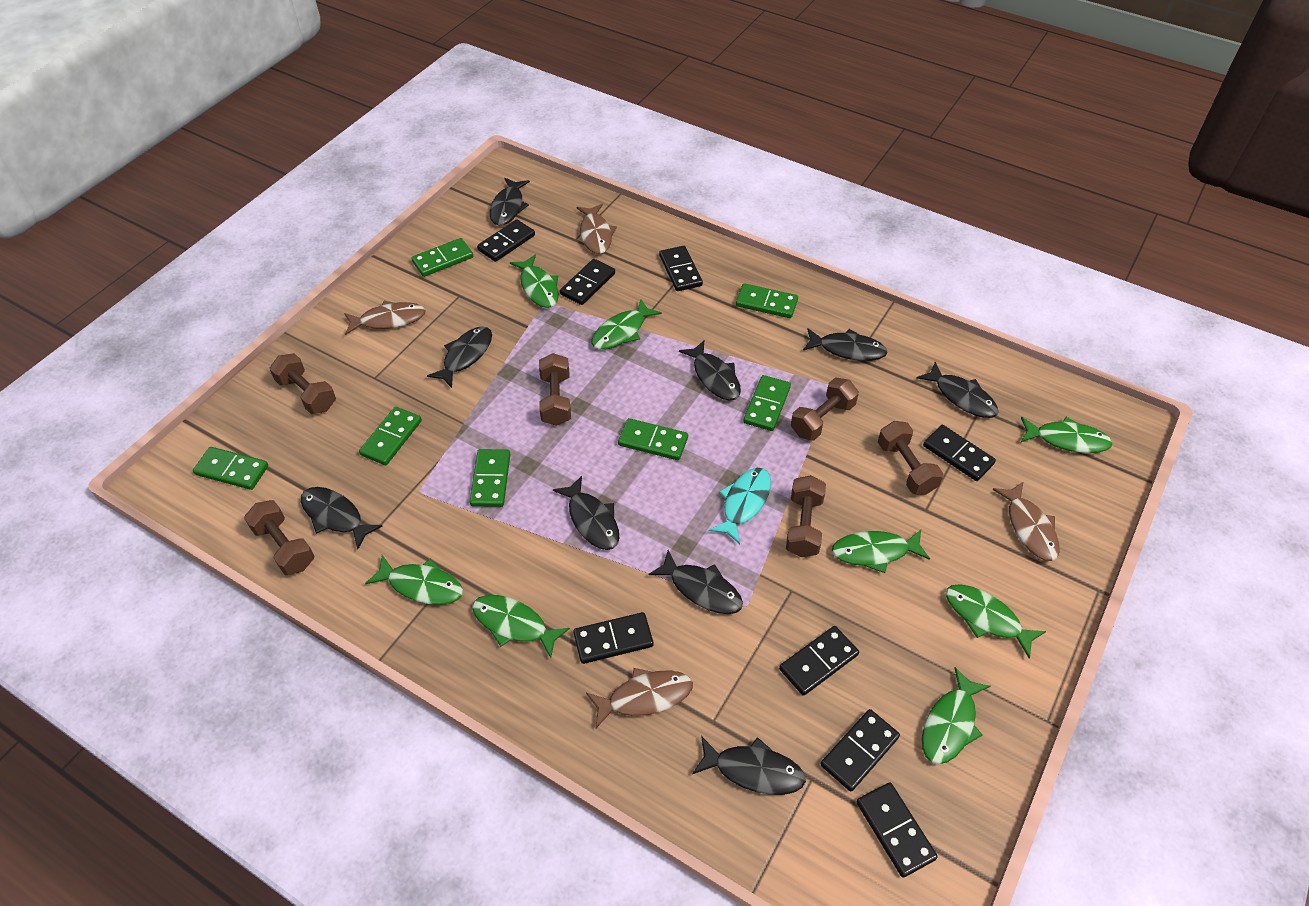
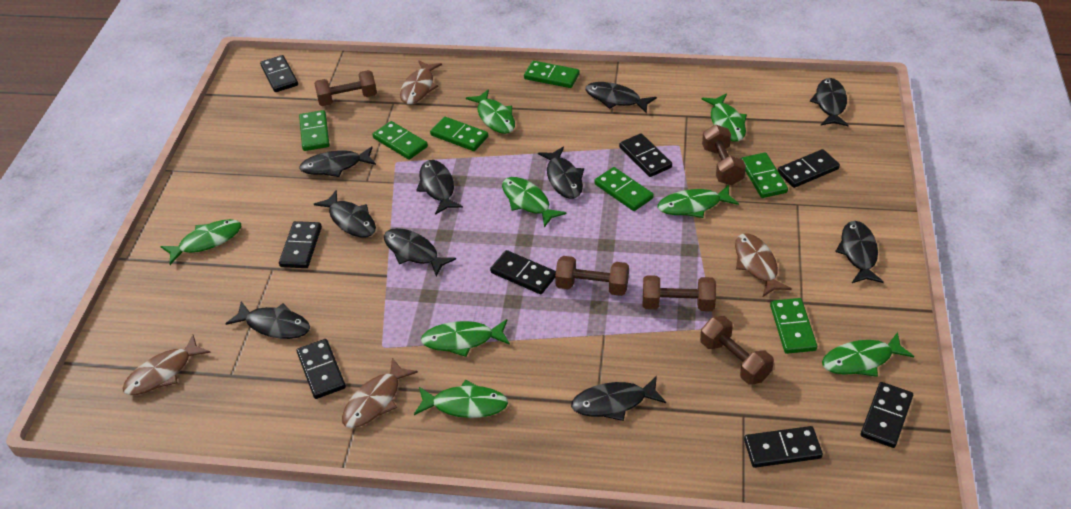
black fish: 9 -> 10
brown dumbbell: 6 -> 5
turquoise fish: 1 -> 0

